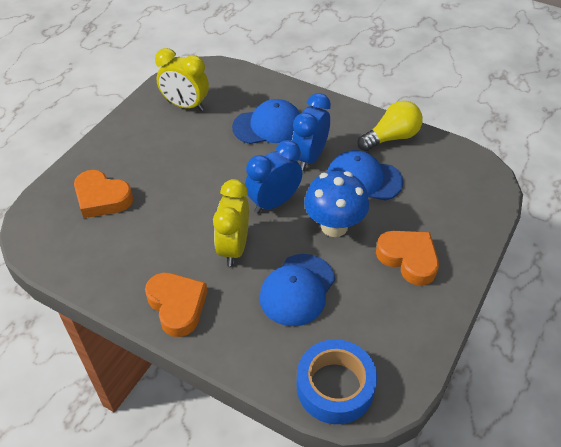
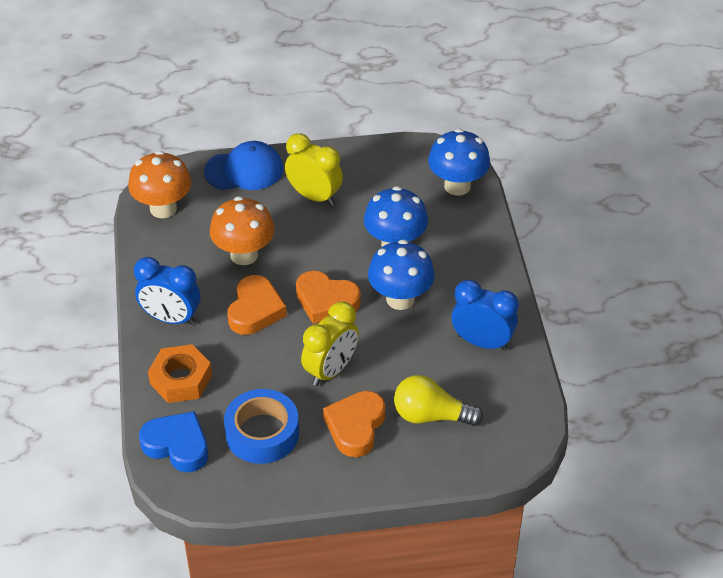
blue cap: 3 -> 1
blue heart: 0 -> 1
blue mushroom: 1 -> 3
orange mushroom: 0 -> 2
orange nut: 0 -> 1

